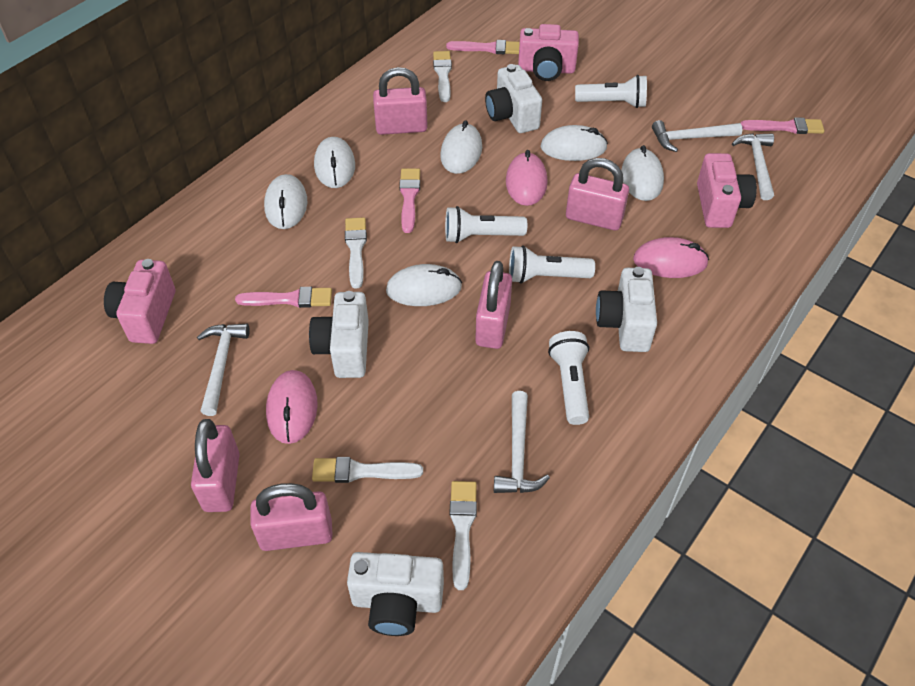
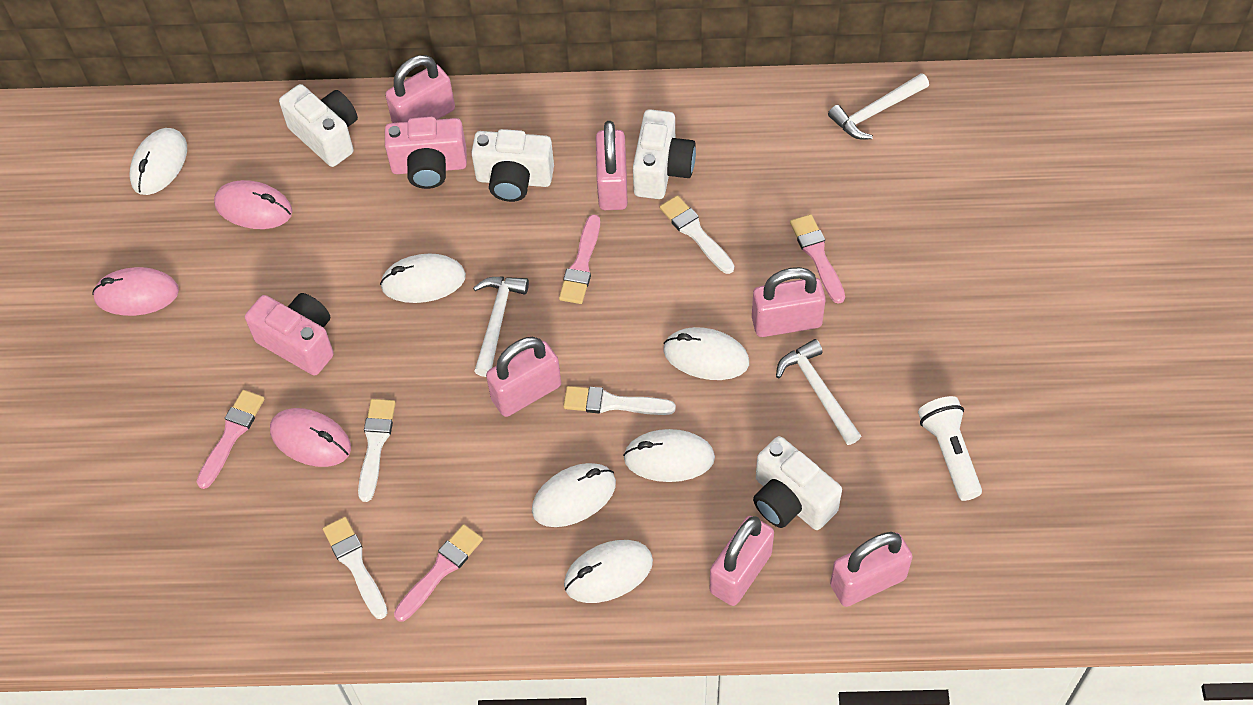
pink camera: 3 -> 2
pink padlock: 5 -> 6
white flashlight: 4 -> 1
white hammer: 4 -> 3

